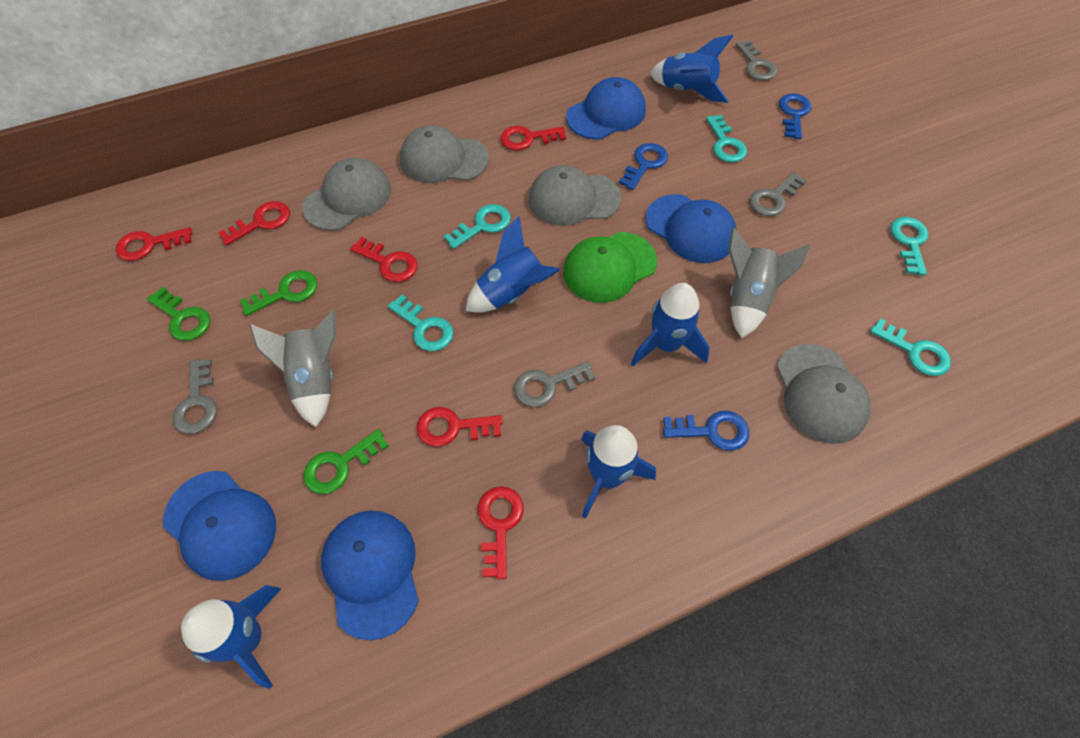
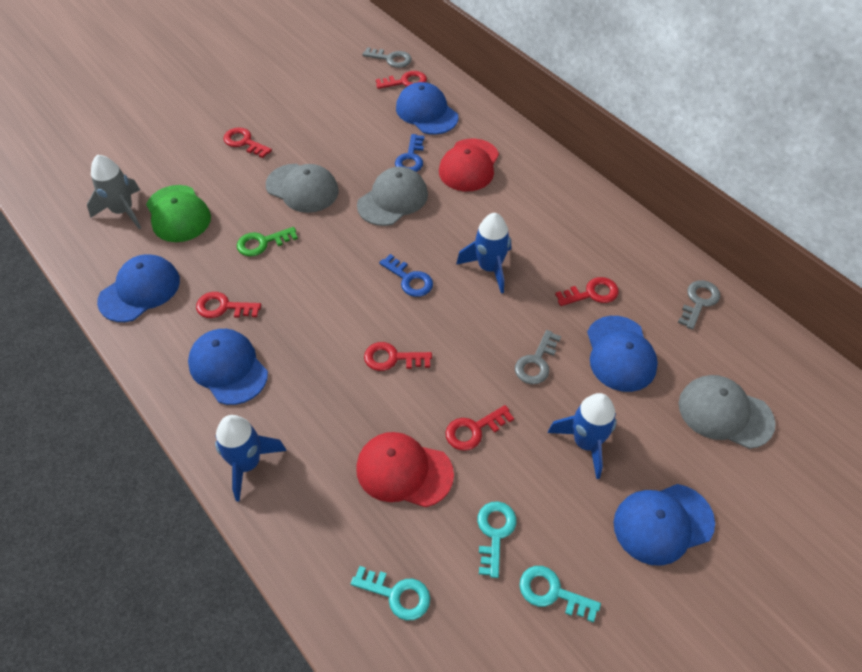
blue cap: 4 -> 5
blue key: 3 -> 2
blue rocket: 5 -> 3
green key: 3 -> 1
grey cap: 4 -> 3
grey key: 4 -> 3
grey rocket: 2 -> 1
red cap: 0 -> 2
turquoise key: 5 -> 3

